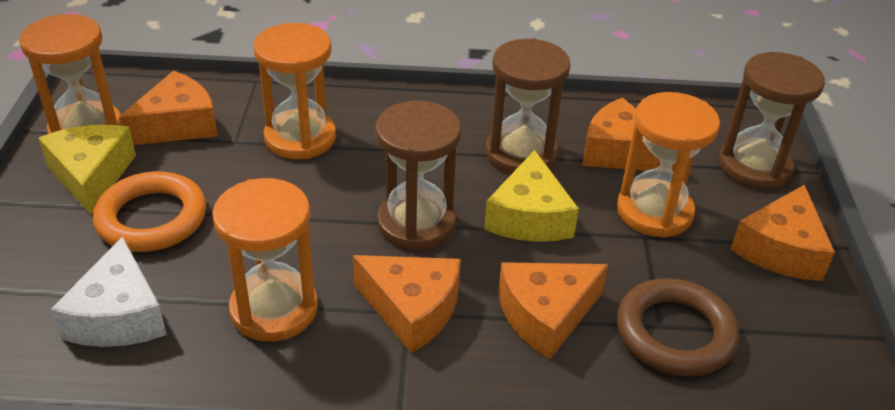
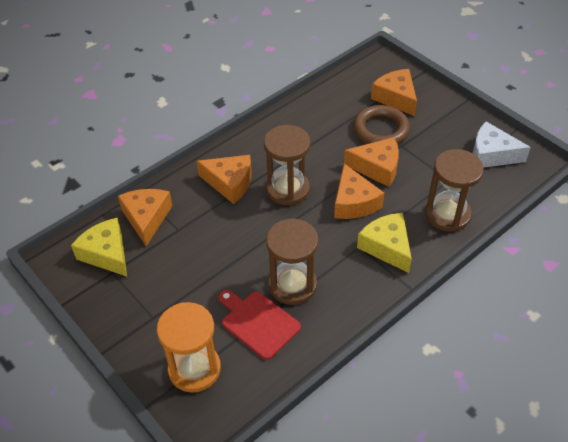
orange hourglass: 4 -> 1
orange ring: 1 -> 0
red cutting board: 0 -> 1

